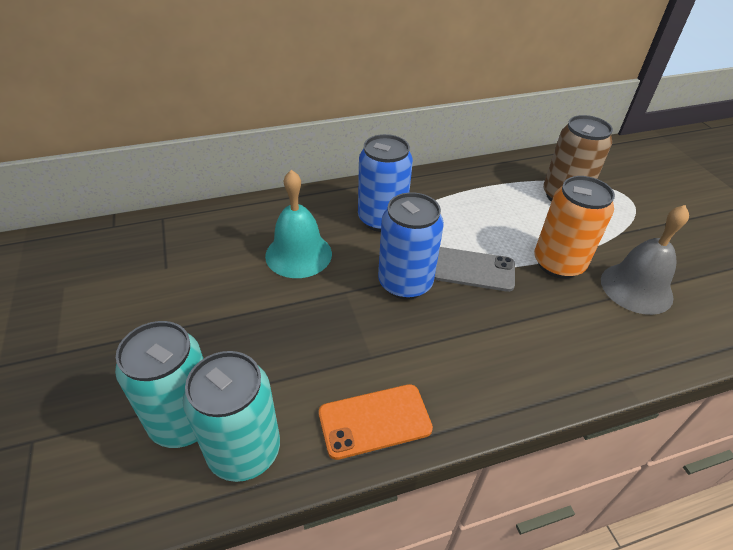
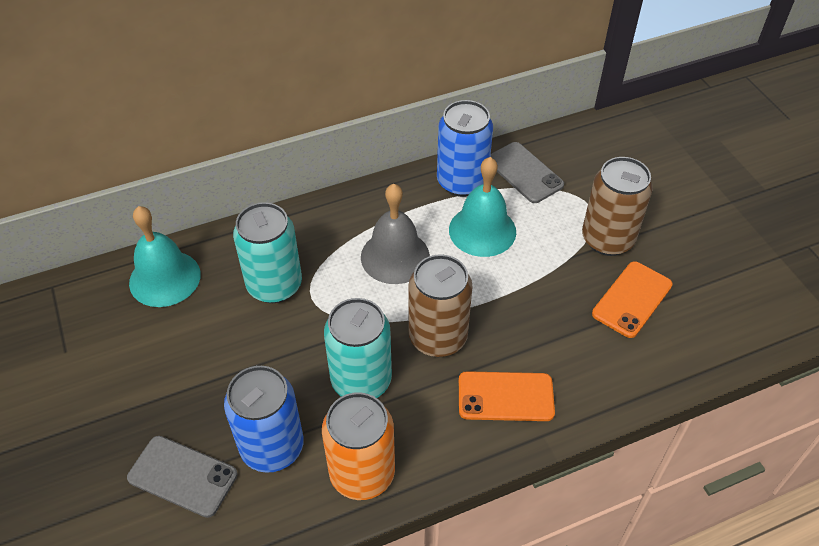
brown can: 1 -> 2
grey phone: 1 -> 2
orange phone: 1 -> 2
turquoise bell: 1 -> 2

